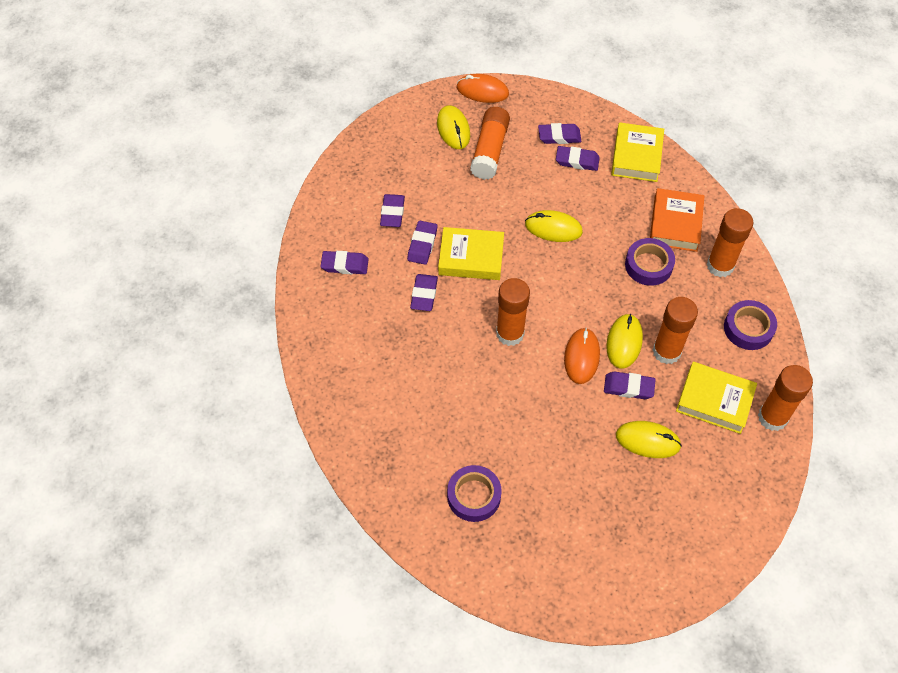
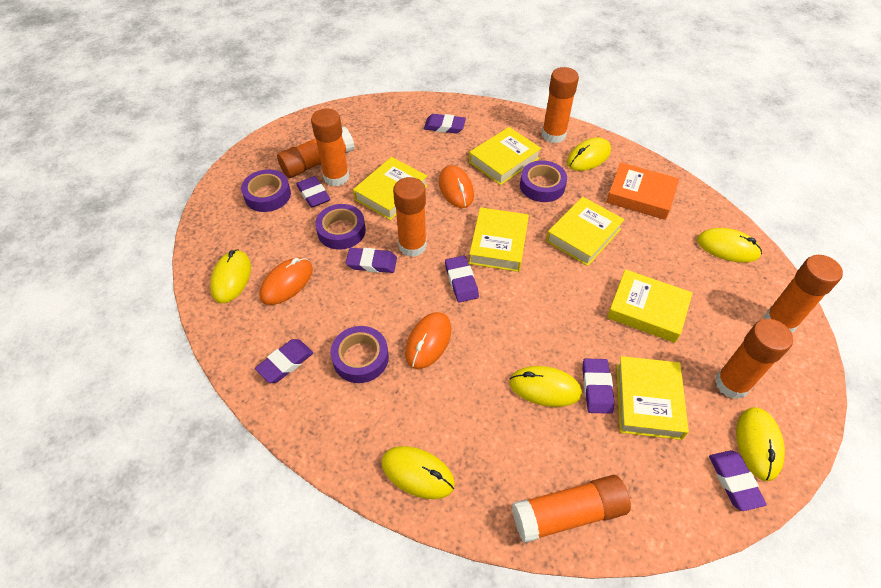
orange glue stick: 5 -> 7
orange mouse: 2 -> 3
purple tape: 3 -> 4
yellow book: 3 -> 6
yellow mouse: 4 -> 6

